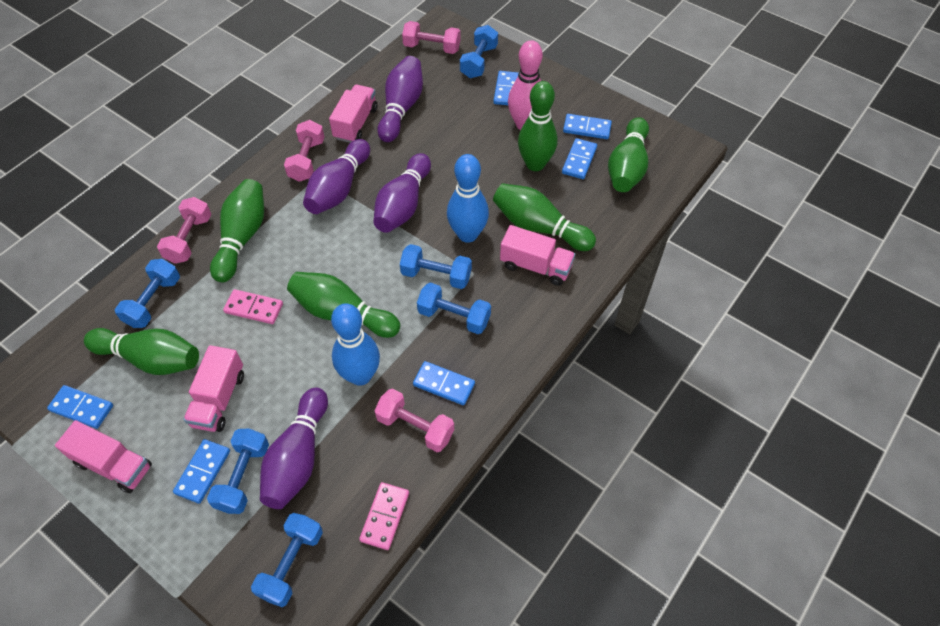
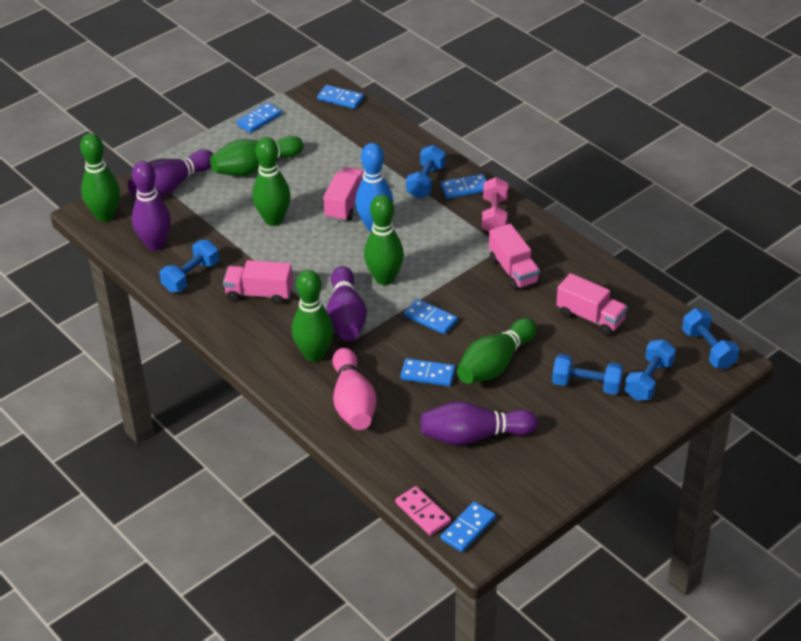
blue bowling pin: 2 -> 1
blue dumbbell: 6 -> 5
pink domino: 2 -> 1
pink dumbbell: 4 -> 1

